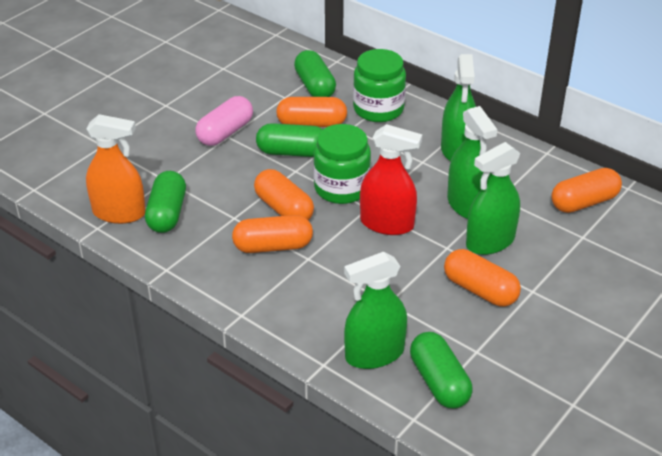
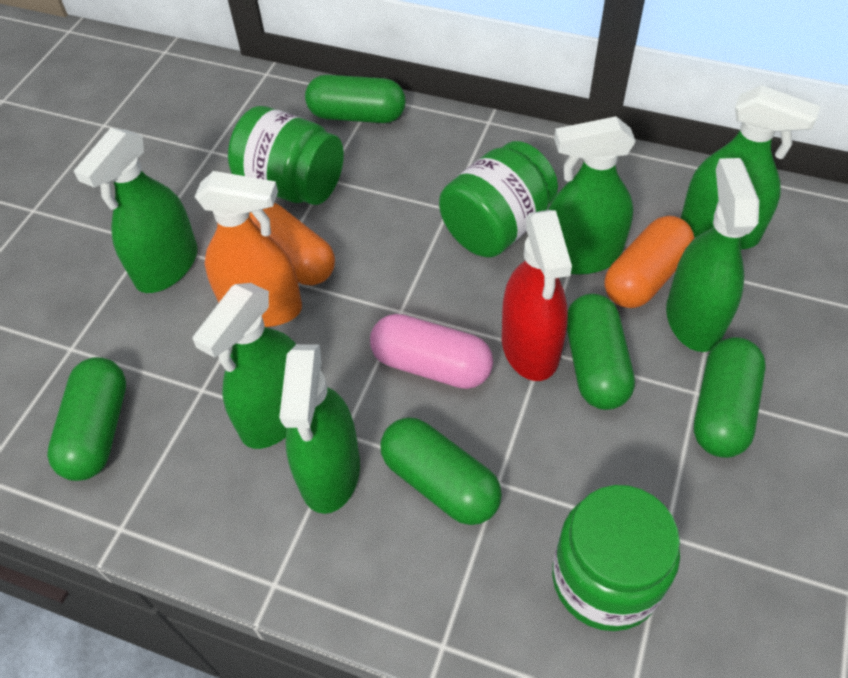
green capsule: 4 -> 5
green jar: 2 -> 3
green spray bottle: 4 -> 6
orange capsule: 5 -> 2

